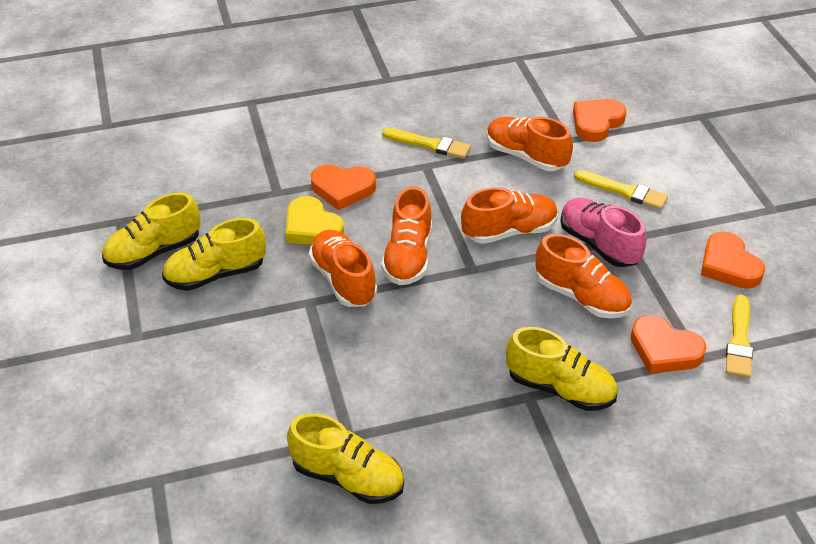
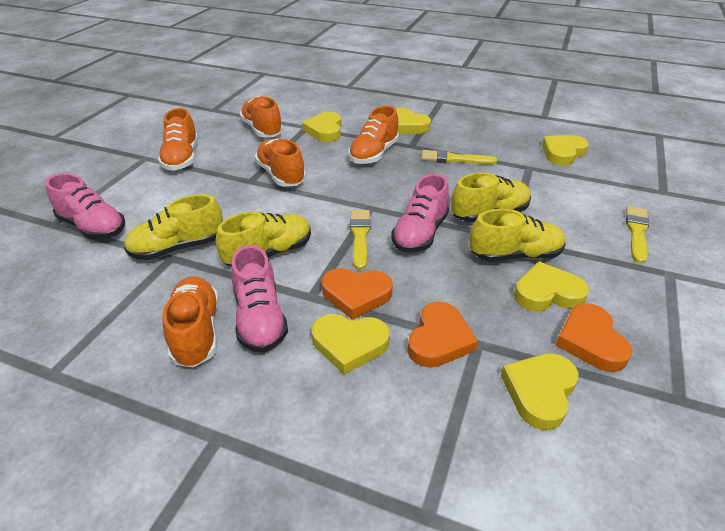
orange heart: 4 -> 3
pink shoe: 1 -> 3
yellow heart: 1 -> 6

